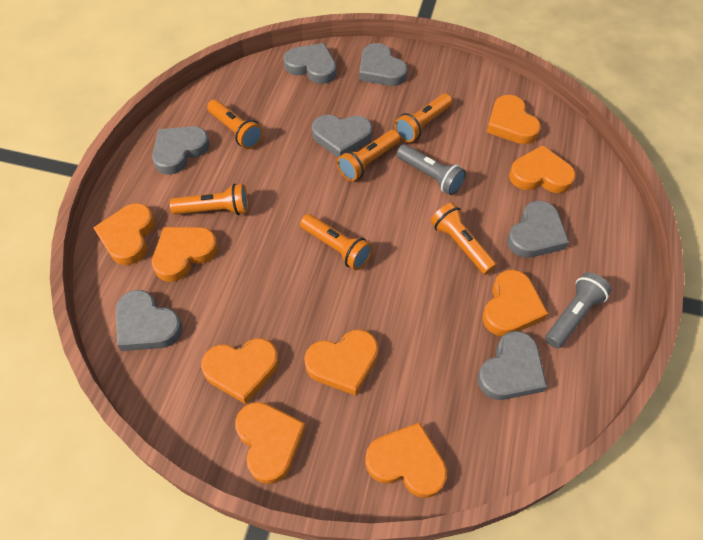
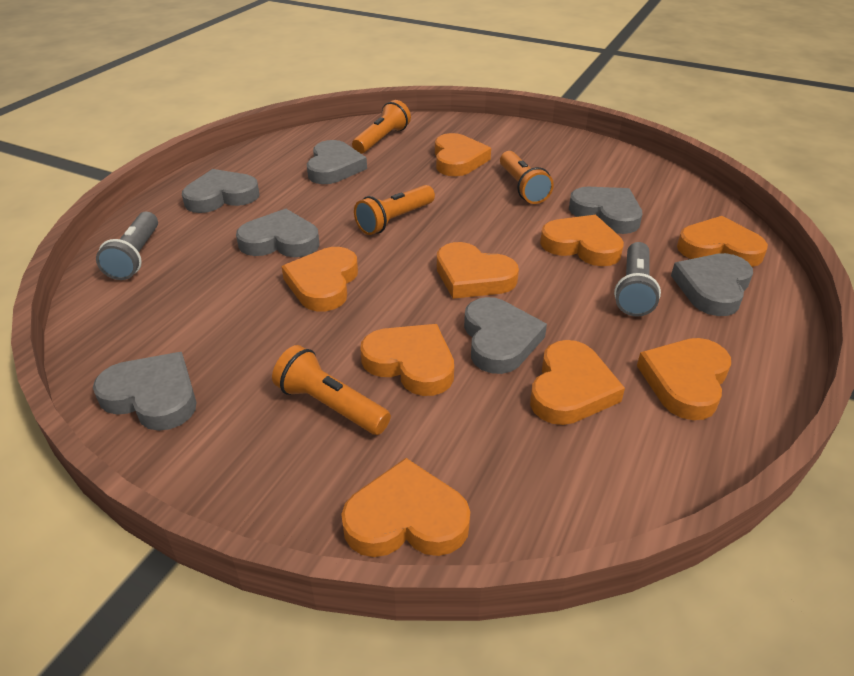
orange flashlight: 6 -> 4

